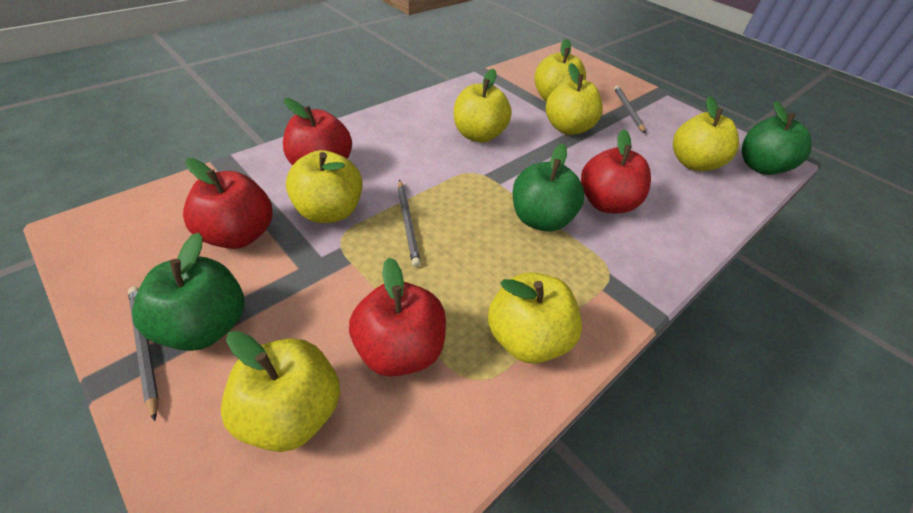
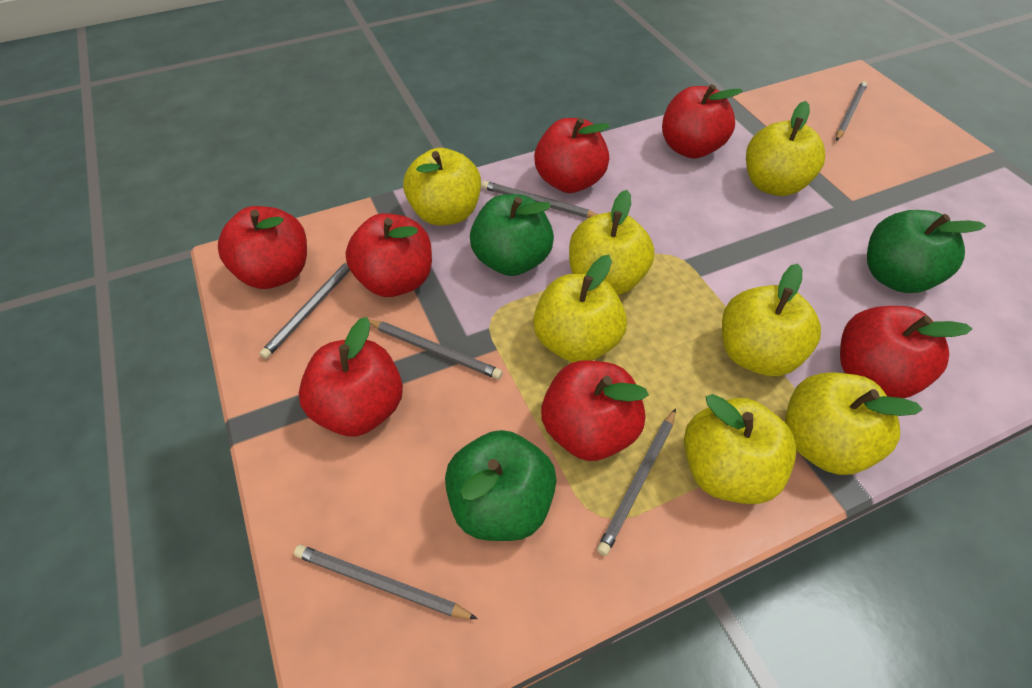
grey pencil: 3 -> 6
red apple: 4 -> 7

